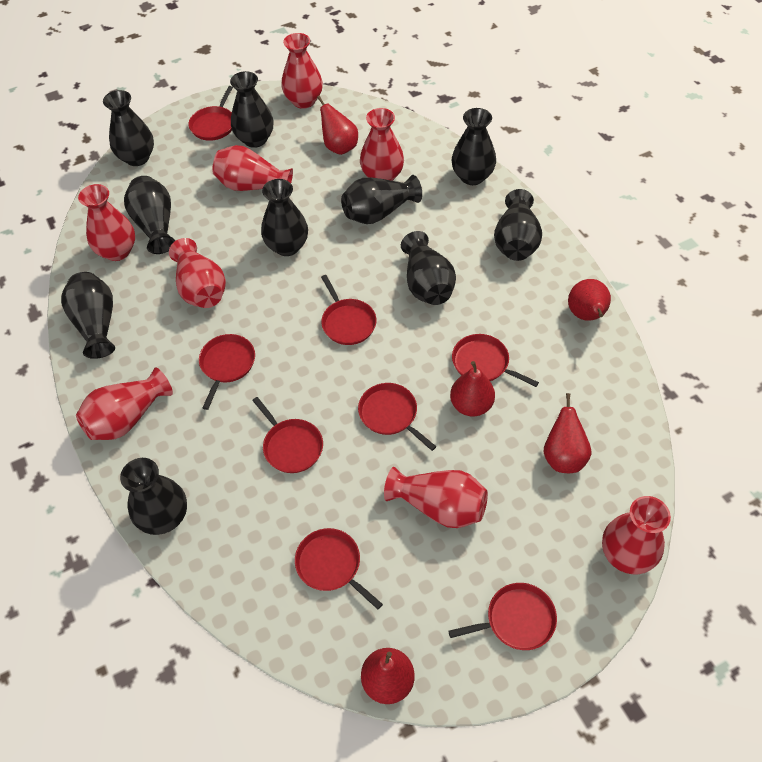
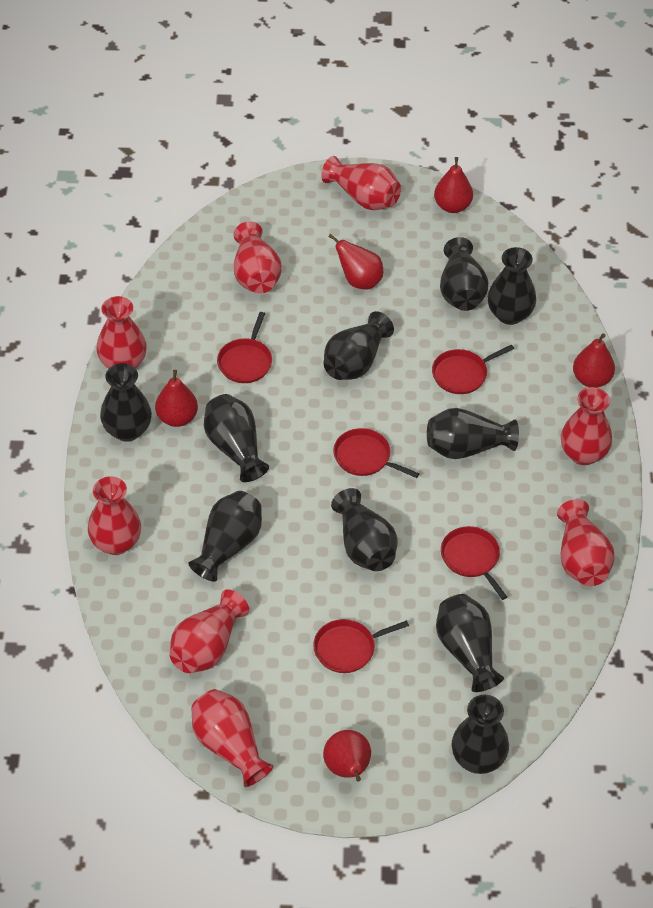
red pan: 8 -> 5

